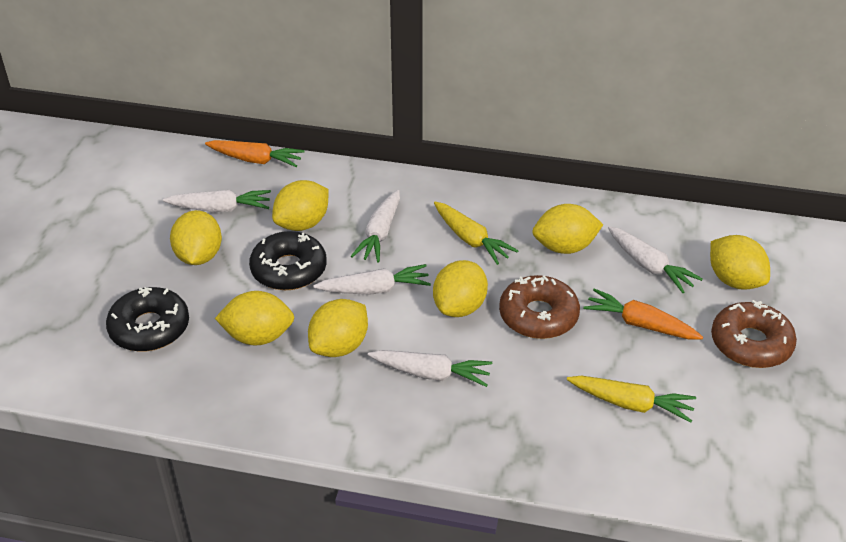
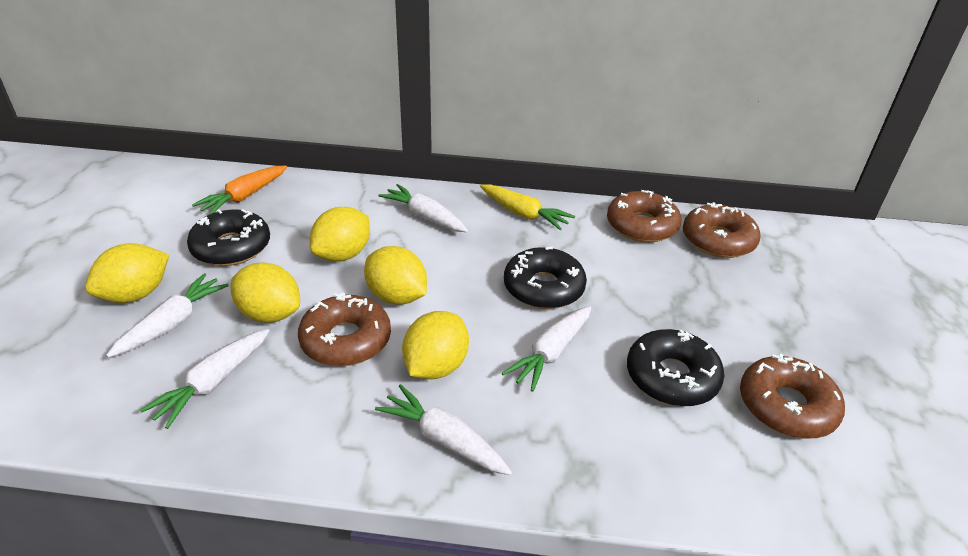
black donut: 2 -> 3
brown donut: 2 -> 4
orange carrot: 2 -> 1
yellow carrot: 2 -> 1
yellow lemon: 7 -> 5

